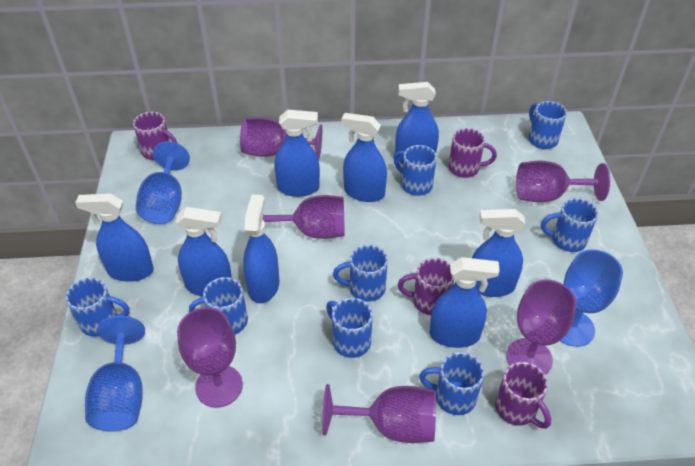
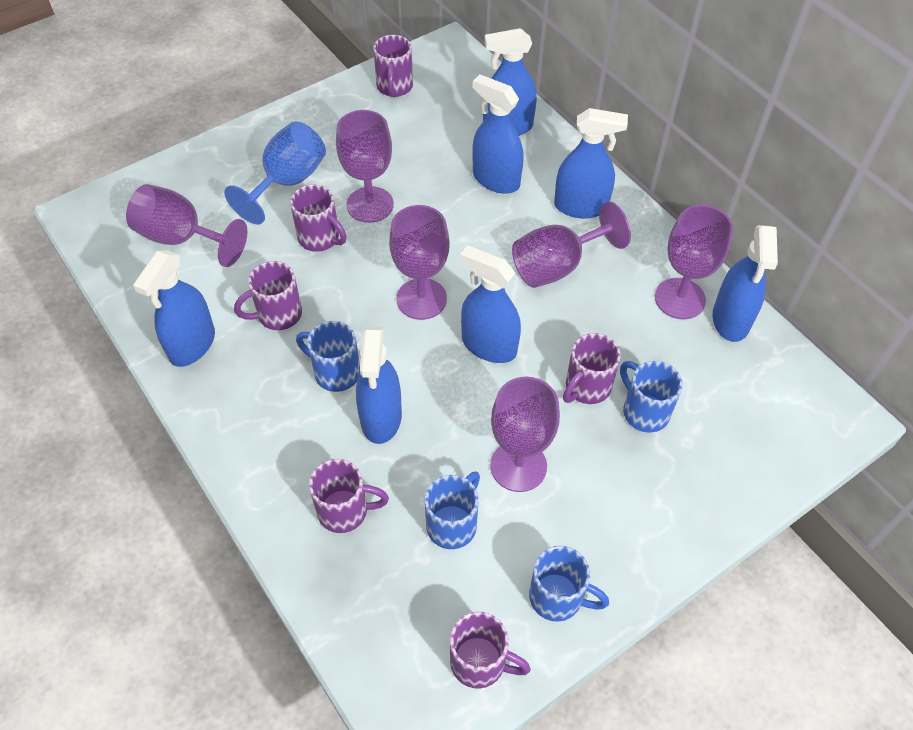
blue goblet: 3 -> 1
blue mug: 8 -> 4
blue spray bottle: 8 -> 7
purple mug: 4 -> 6

